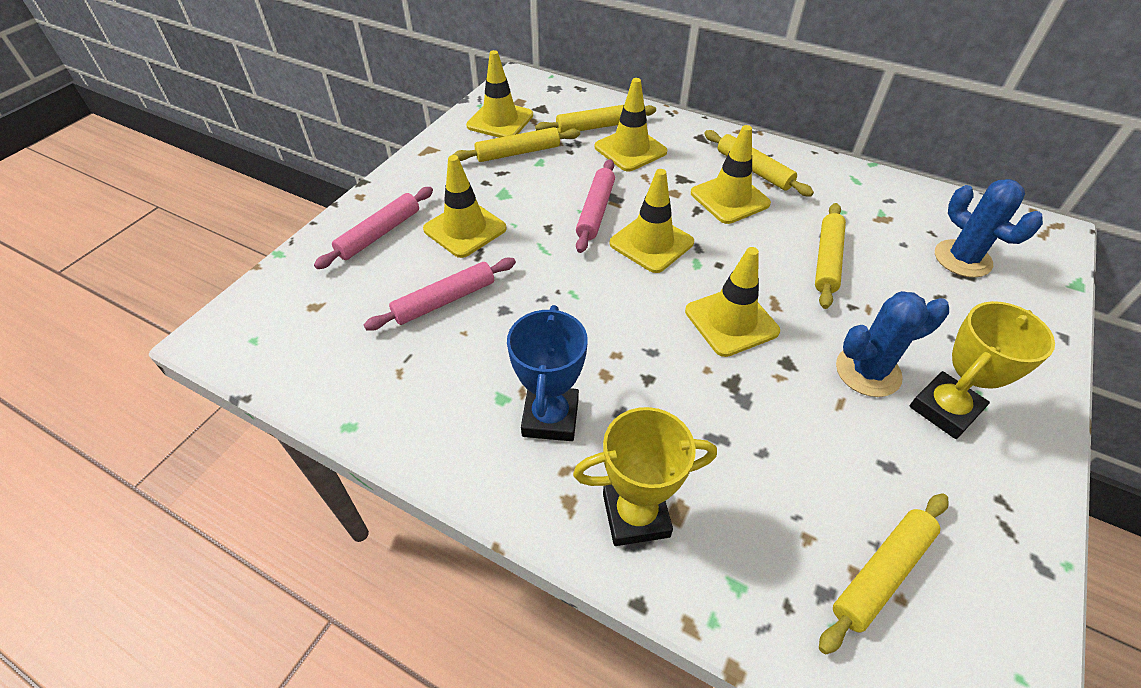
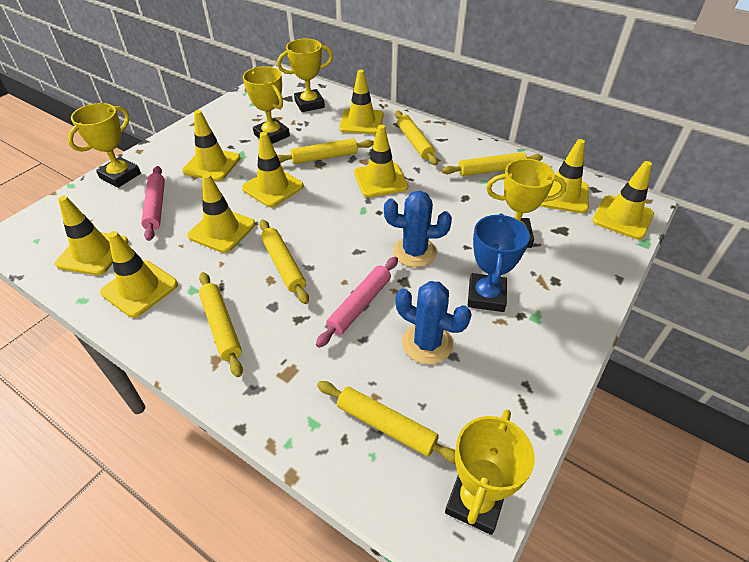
pink rolling pin: 3 -> 2
yellow rolling pin: 5 -> 6
yellow traffic cone: 6 -> 9
yellow trophy: 2 -> 5

